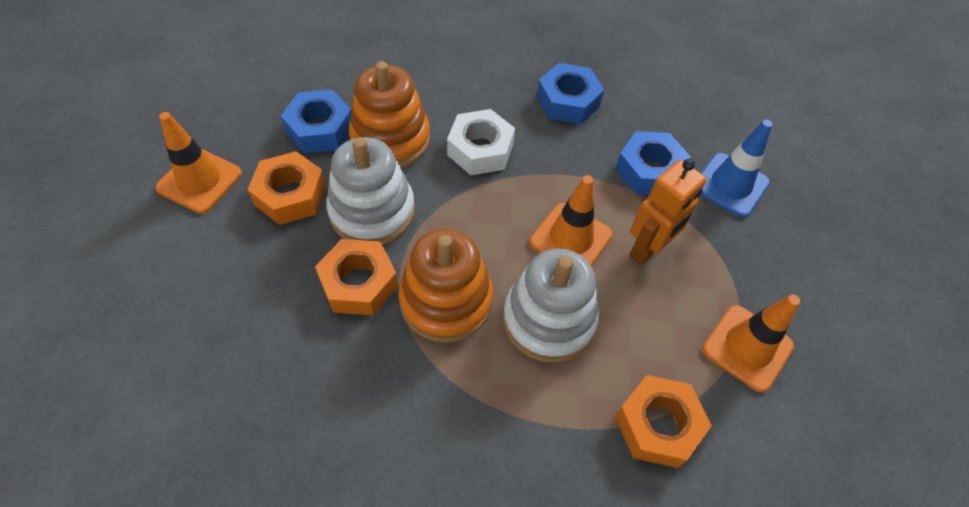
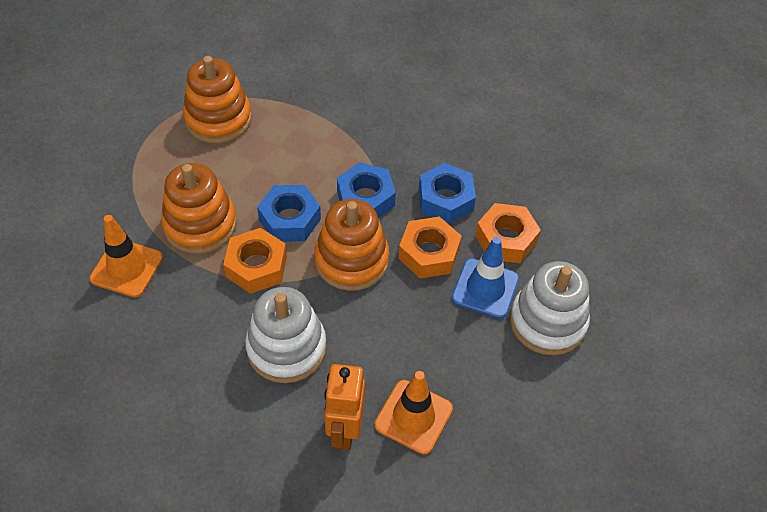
orange stacking toy: 2 -> 3
orange traffic cone: 3 -> 2
white nut: 1 -> 0

